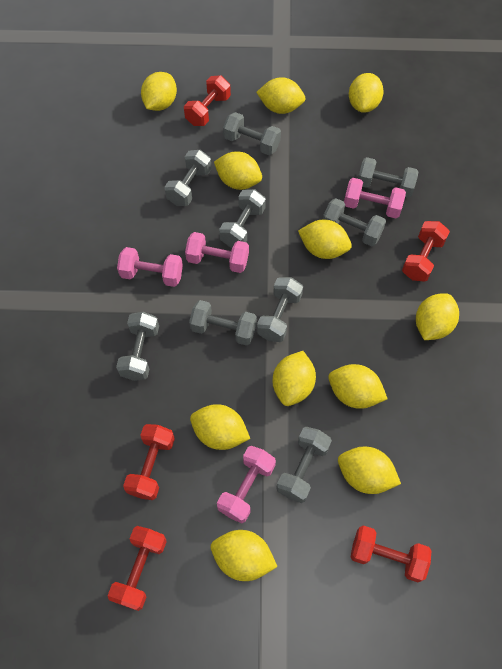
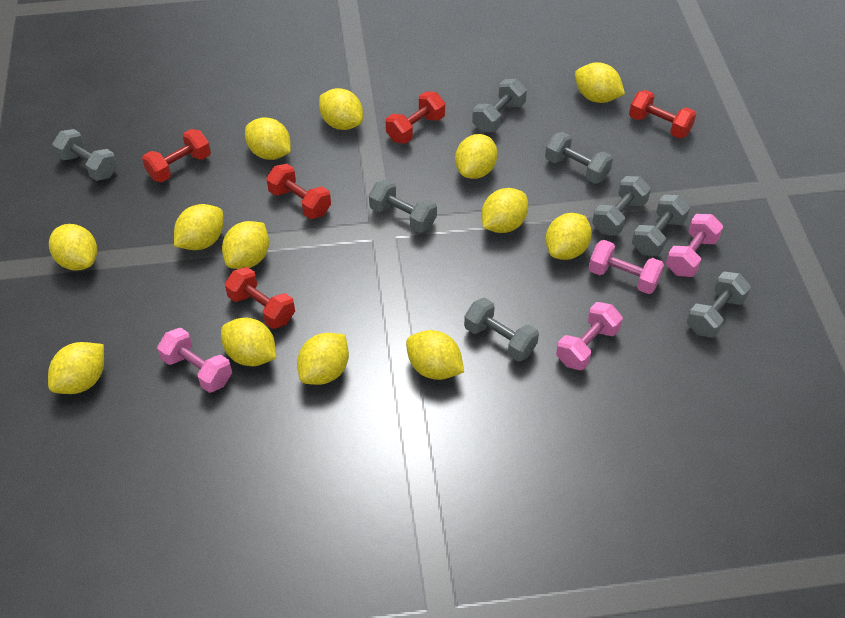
grey dumbbell: 9 -> 8
yellow lemon: 11 -> 13

